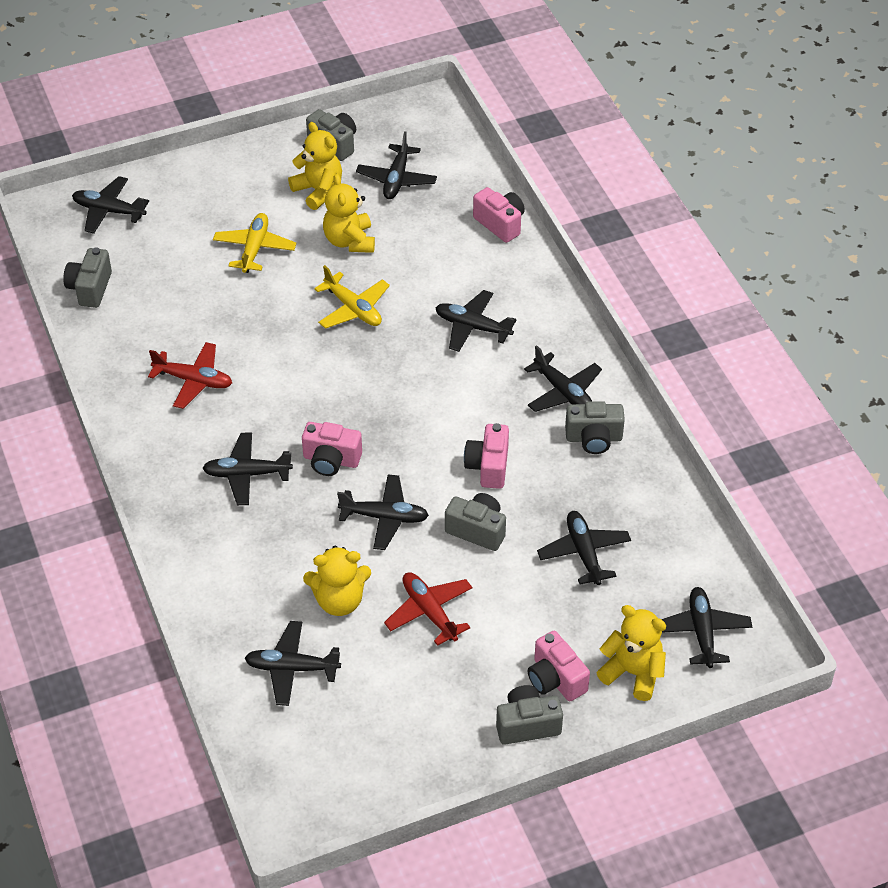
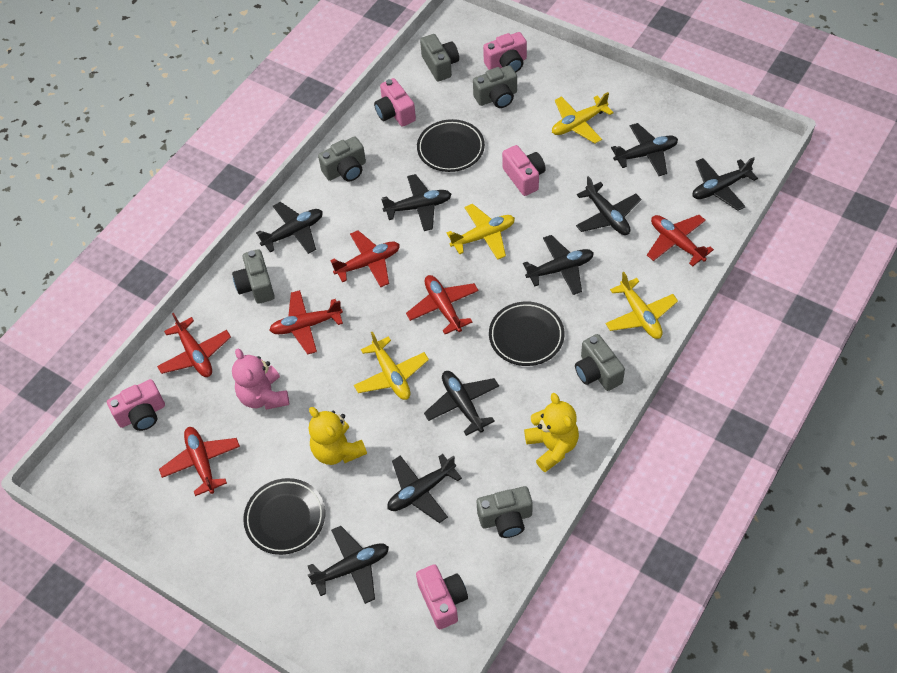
black plate: 0 -> 3
grey camera: 5 -> 6
pink camera: 4 -> 5
pink teddy bear: 0 -> 1
red plane: 2 -> 6
yellow plane: 2 -> 4
yellow teddy bear: 4 -> 2

